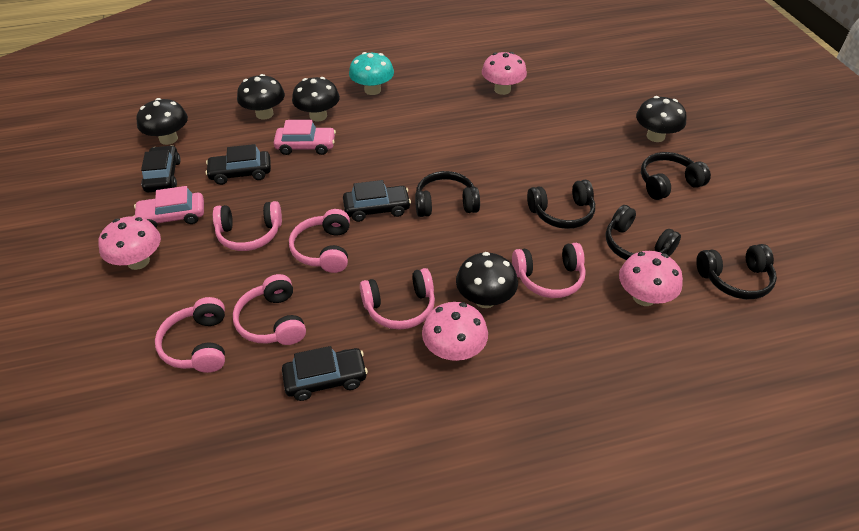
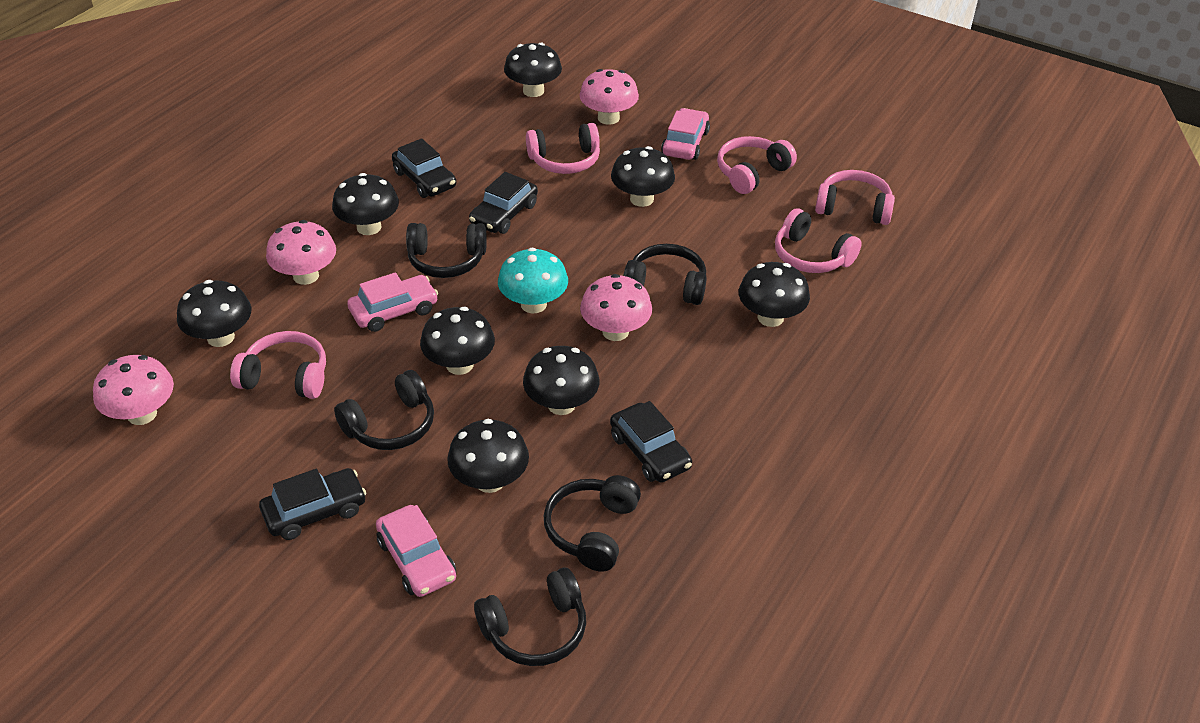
black mushroom: 5 -> 8
pink car: 2 -> 3
pink headphones: 6 -> 5

